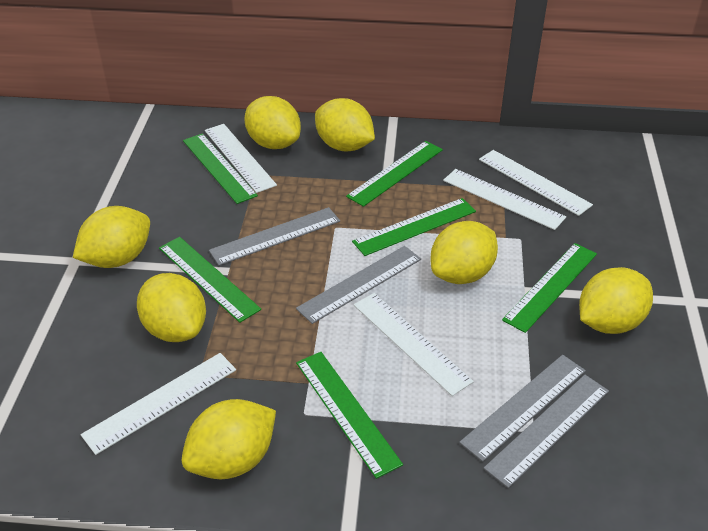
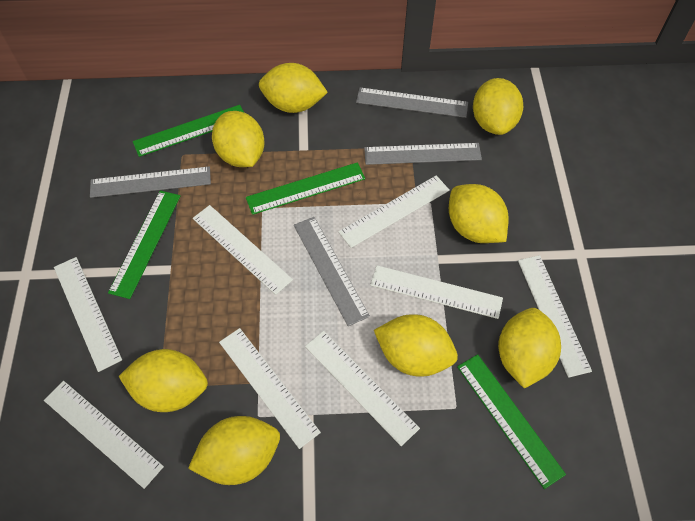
green ruler: 6 -> 4
white ruler: 5 -> 8
yellow lemon: 7 -> 8

